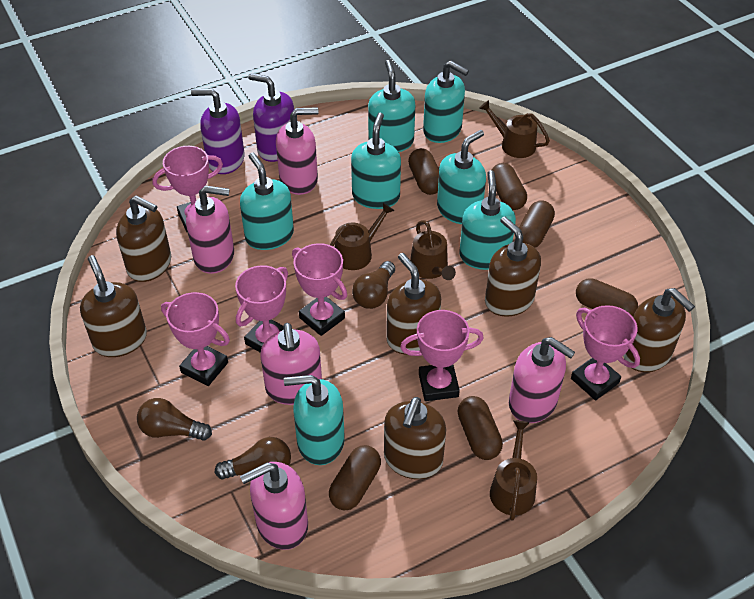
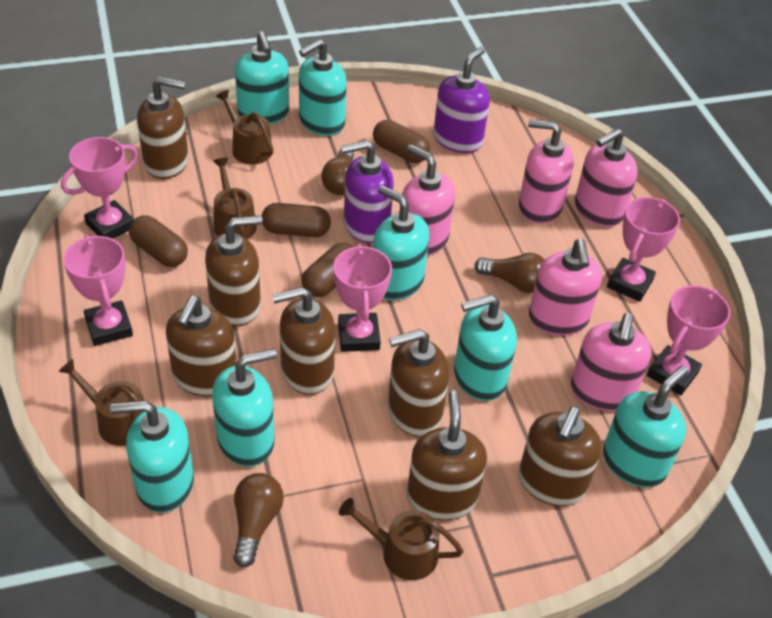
brown capsule: 6 -> 4
brown soap dispenser: 6 -> 7
pink trophy: 6 -> 5

